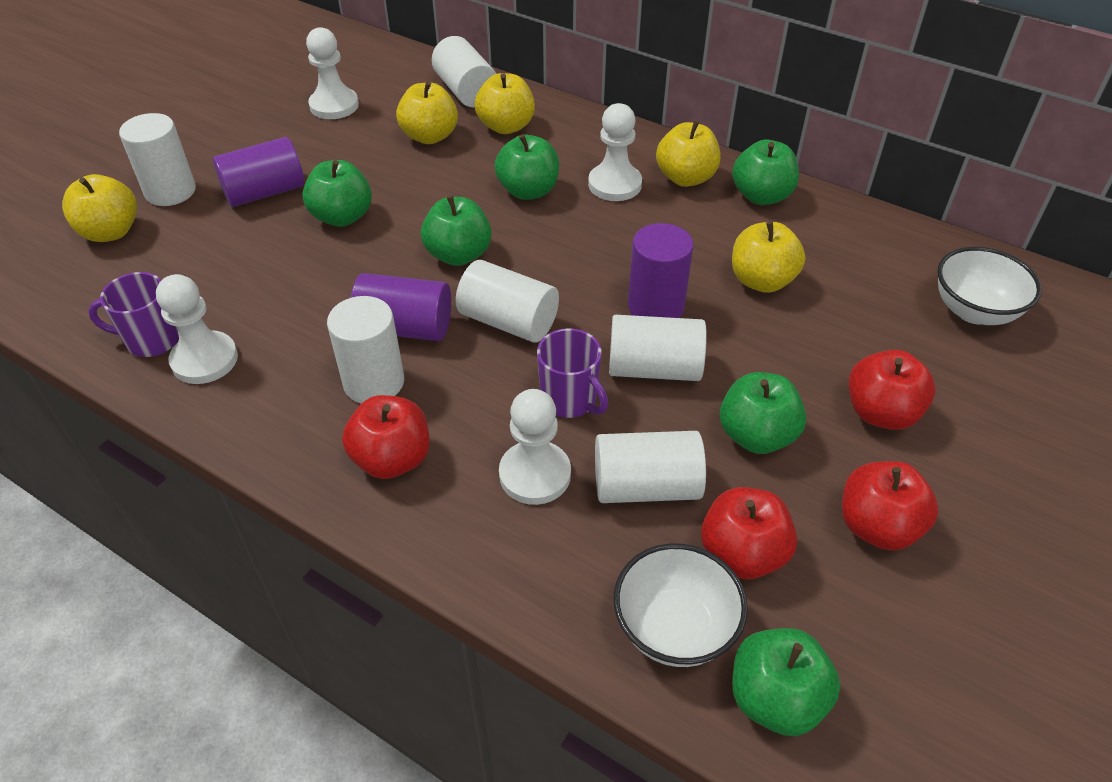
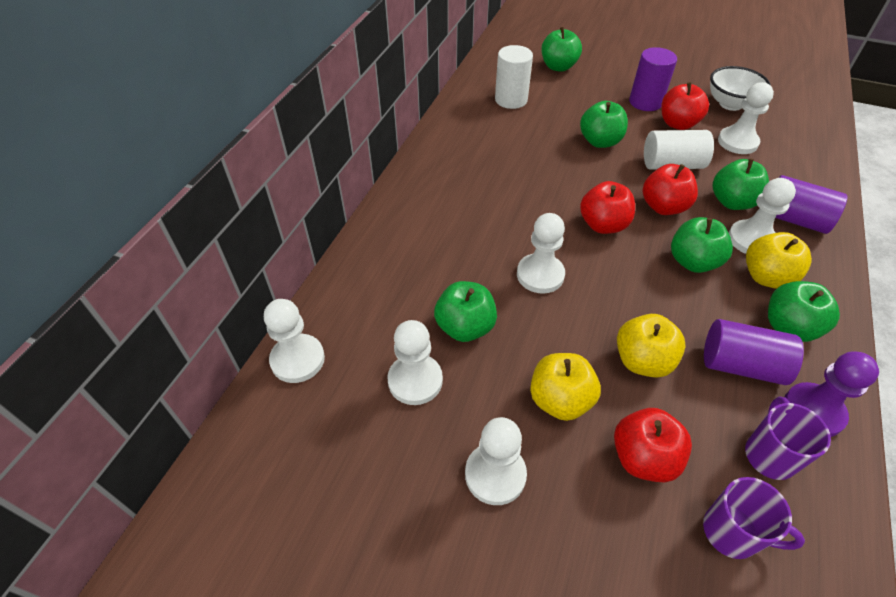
purple pawn: 0 -> 1
white bowl: 2 -> 1
white cylinder: 6 -> 2
white pawn: 4 -> 6
yellow apple: 5 -> 3

